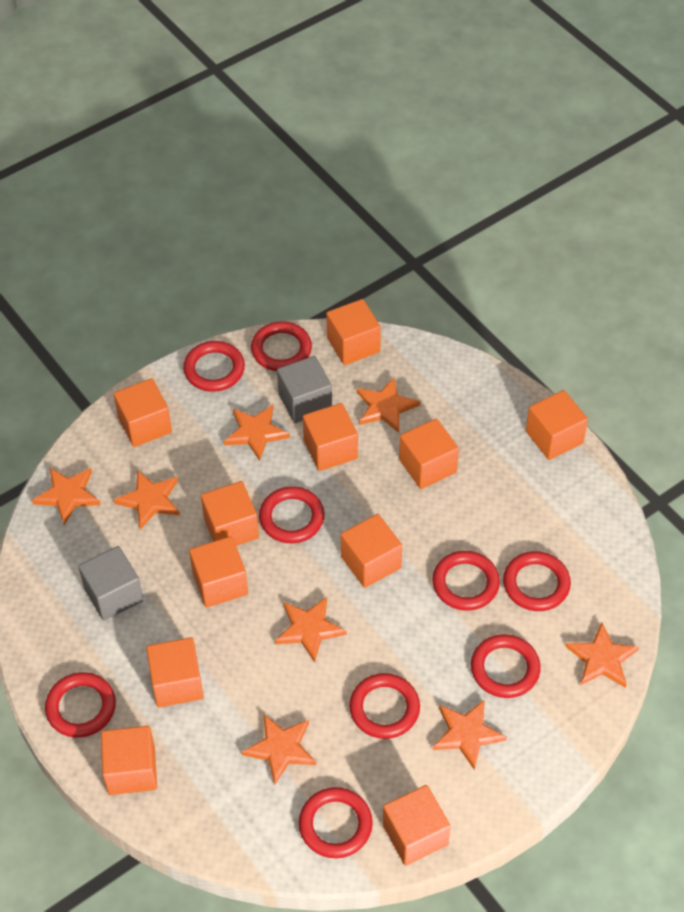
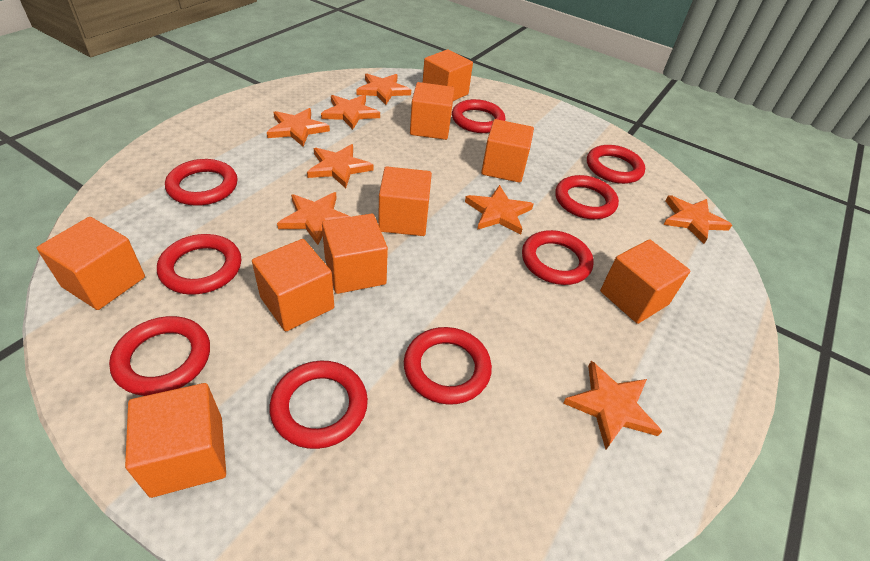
grey cube: 2 -> 0
orange cube: 11 -> 9

